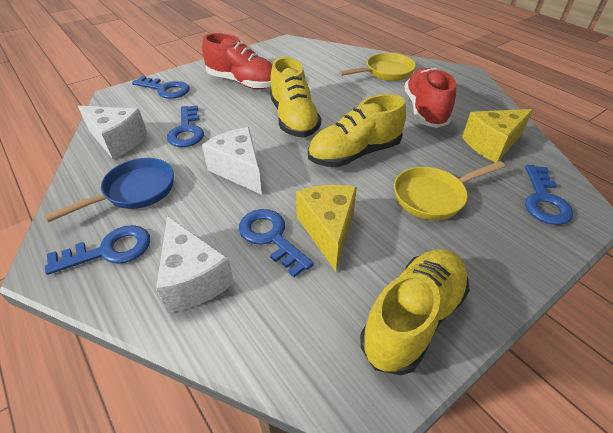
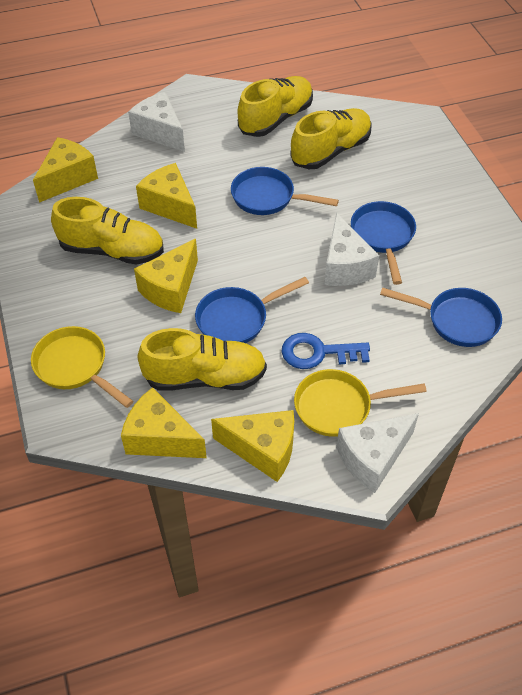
blue key: 5 -> 1
blue pan: 1 -> 4
red shoe: 2 -> 0
yellow cheese: 2 -> 5
yellow shoe: 3 -> 4

